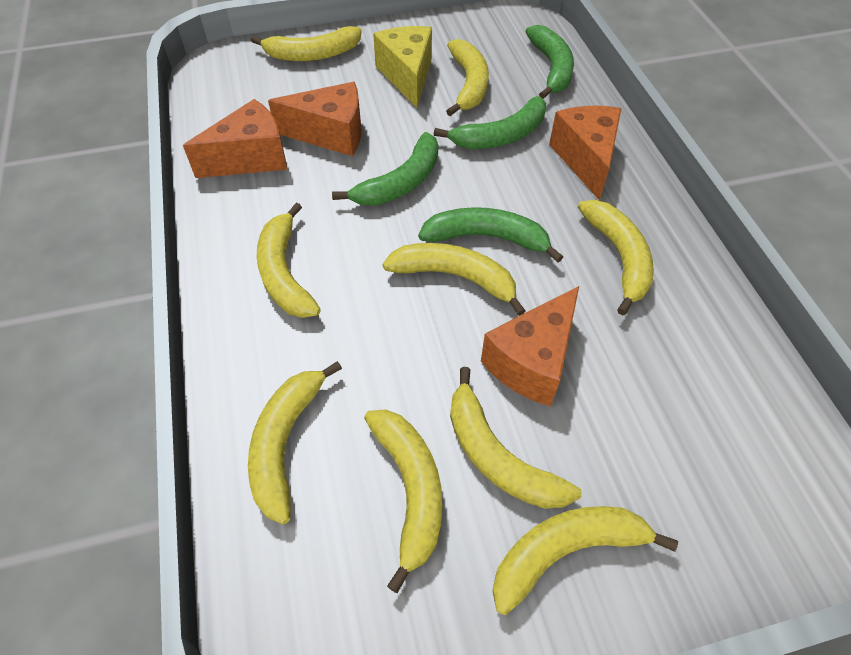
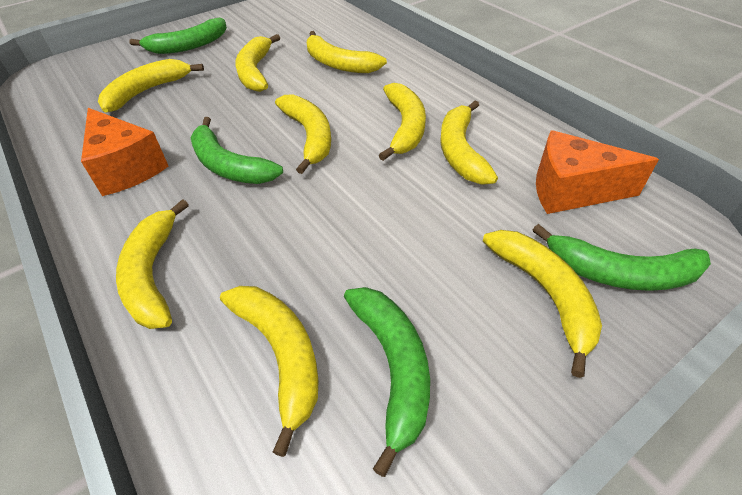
orange cheese: 4 -> 2
yellow cheese: 1 -> 0

